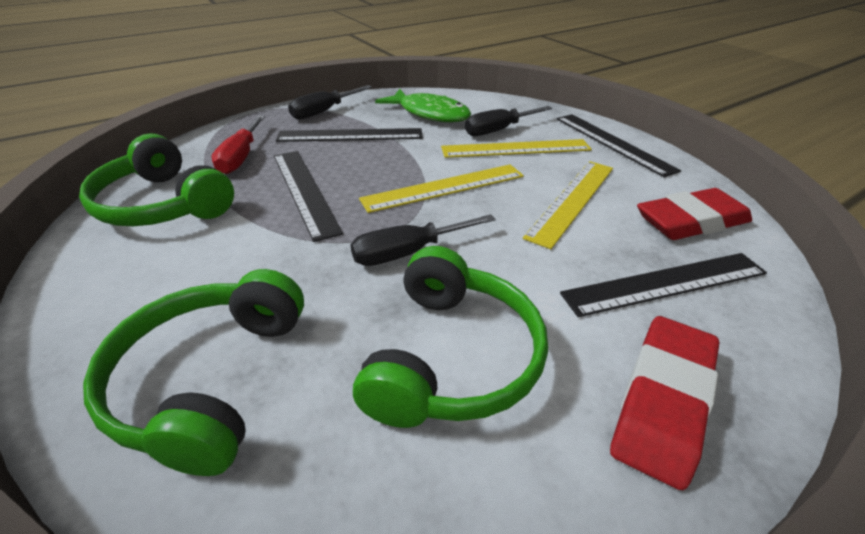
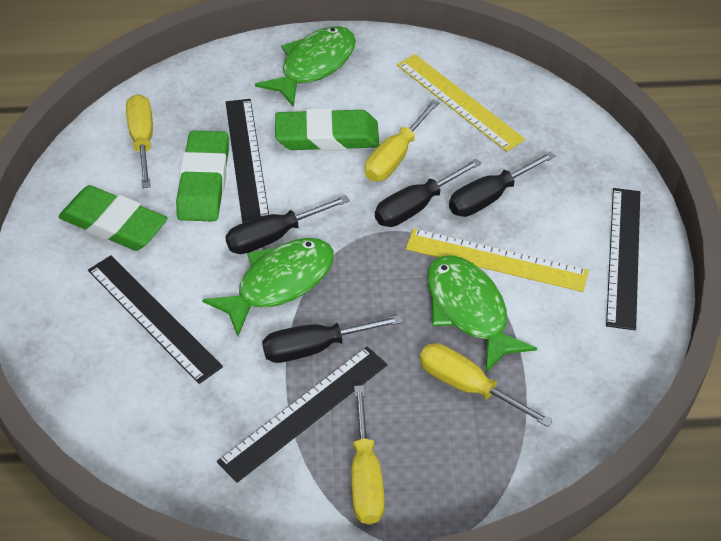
black screwdriver: 3 -> 4
green eraser: 0 -> 3
green fish: 1 -> 3
green headphones: 3 -> 0
red eraser: 2 -> 0
red screwdriver: 1 -> 0
yellow ruler: 3 -> 2
yellow screwdriver: 0 -> 4

